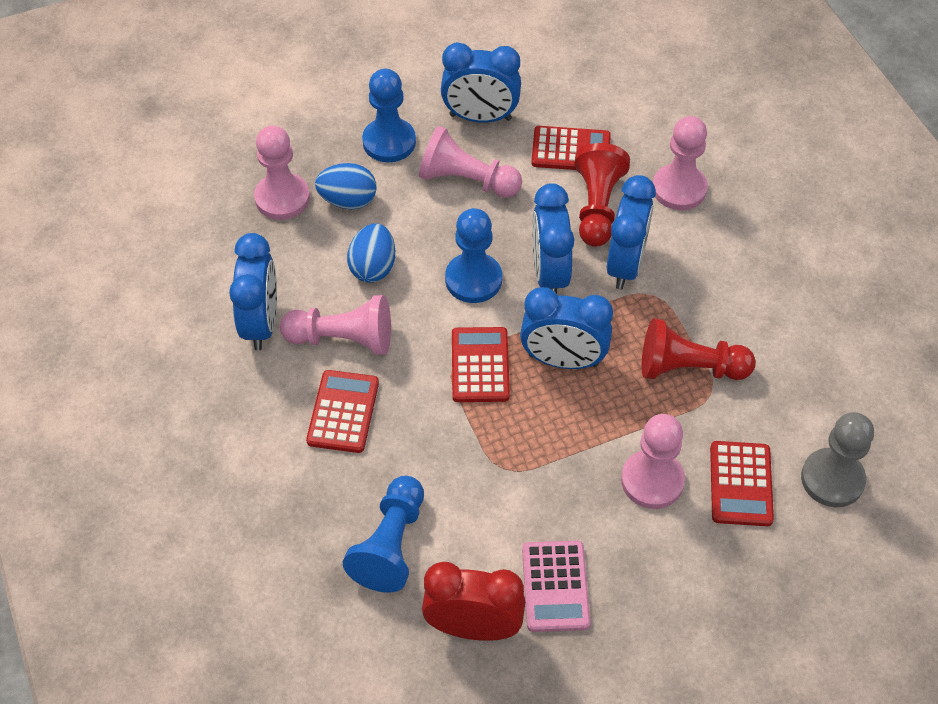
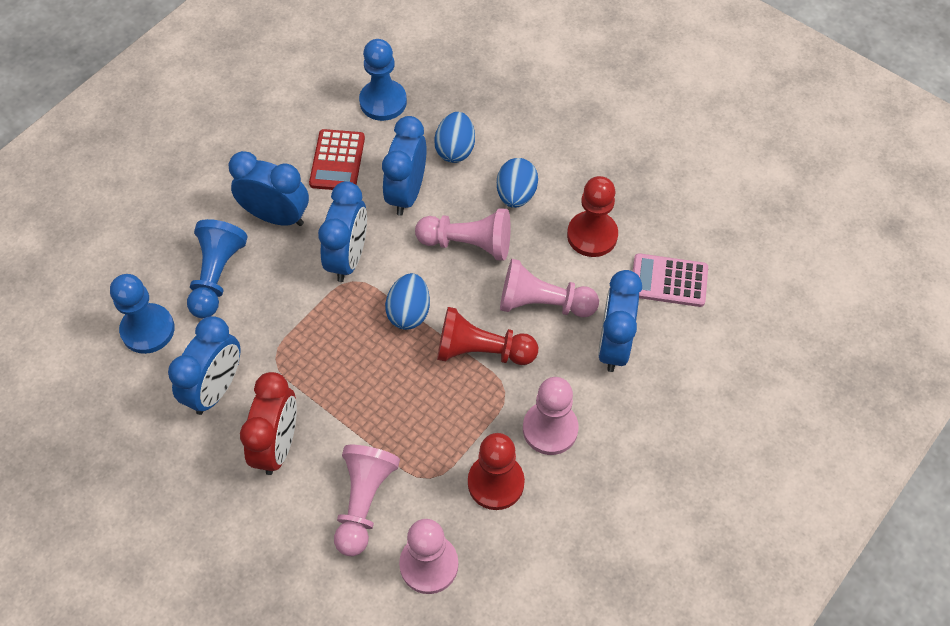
blue egg: 2 -> 3
grey pawn: 1 -> 0
red calculator: 4 -> 1
red pawn: 2 -> 3

